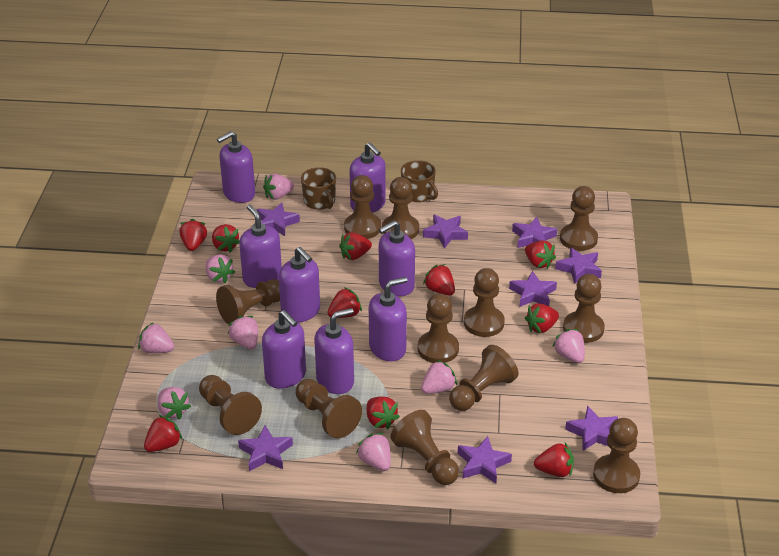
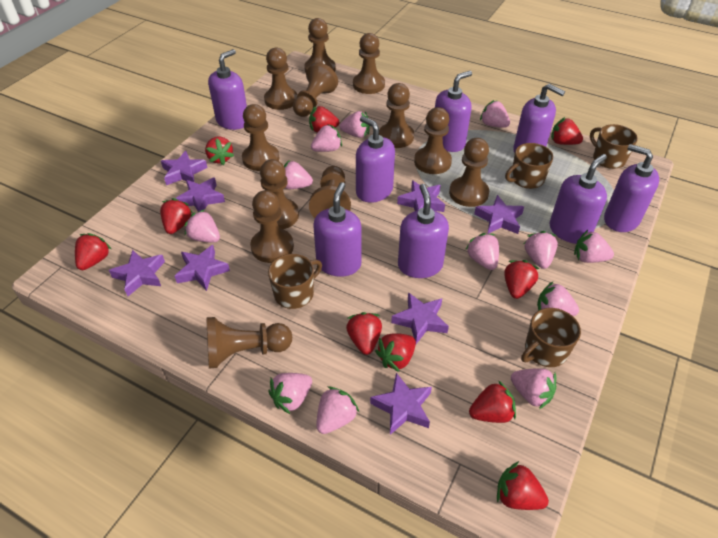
brown mug: 2 -> 4
pink strawberry: 8 -> 12

